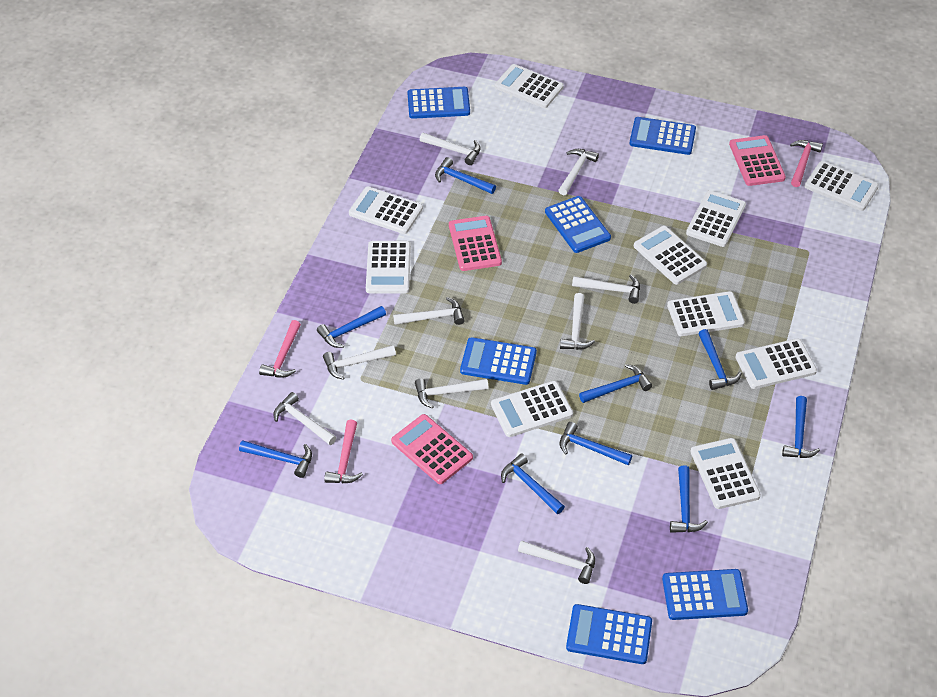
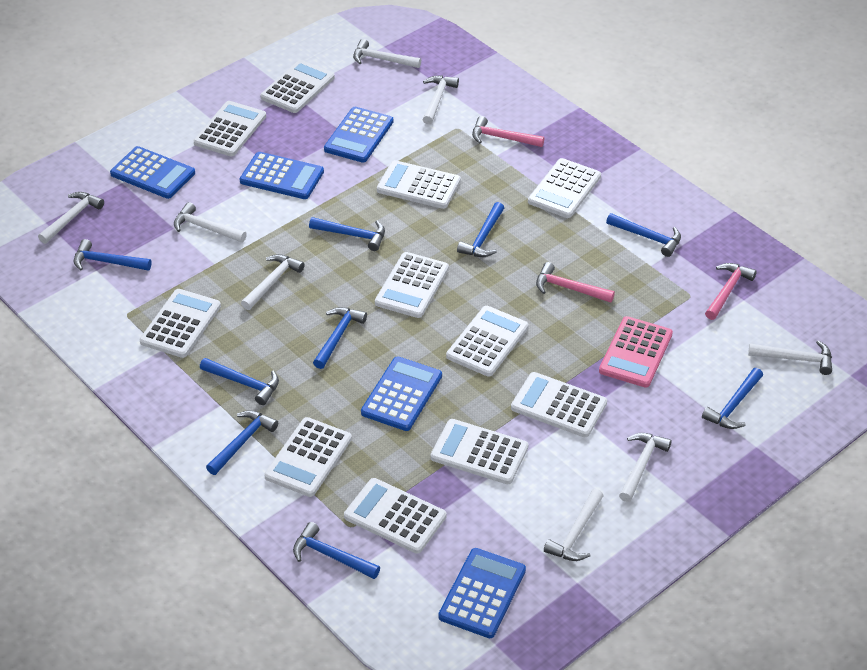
blue calculator: 6 -> 5
pink calculator: 3 -> 1
white calculator: 10 -> 11
white hammer: 9 -> 8

